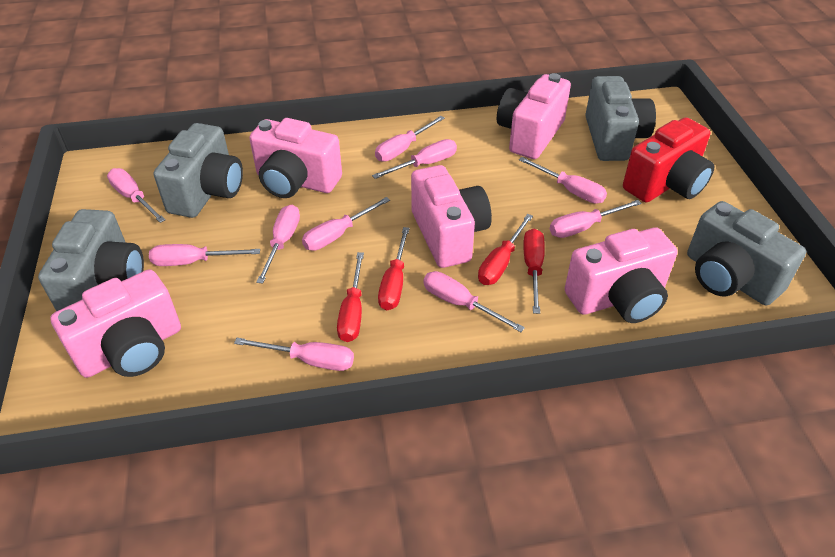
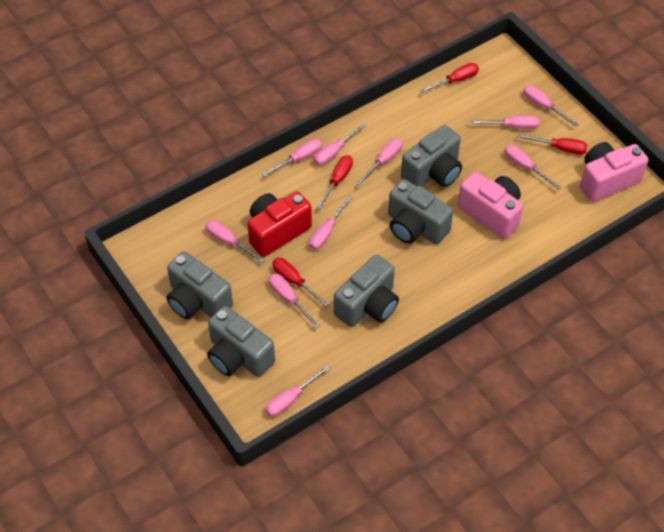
grey camera: 4 -> 5
pink camera: 5 -> 2

